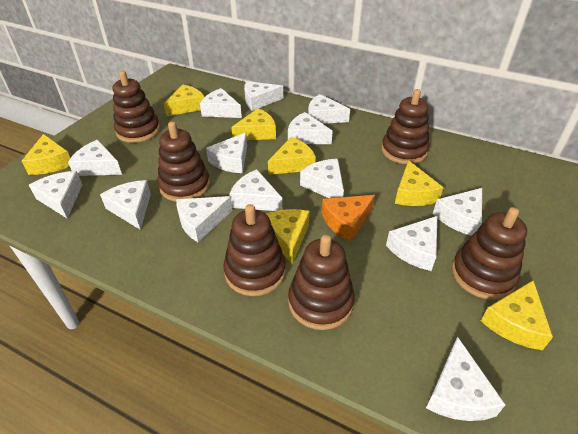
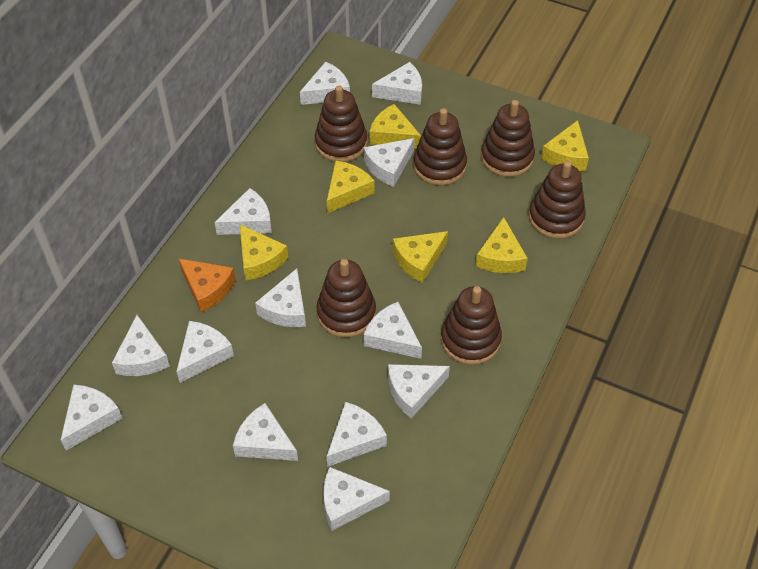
white cheese: 14 -> 13
yellow cheese: 7 -> 6

